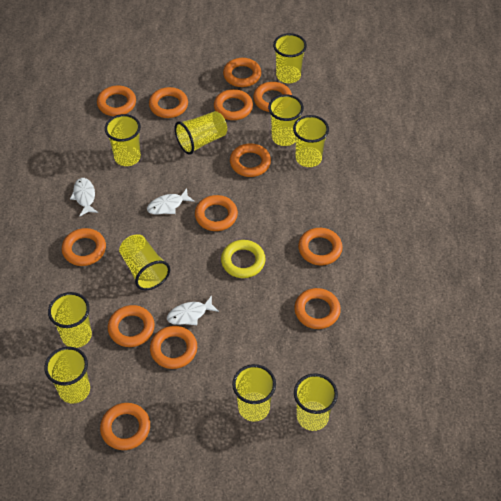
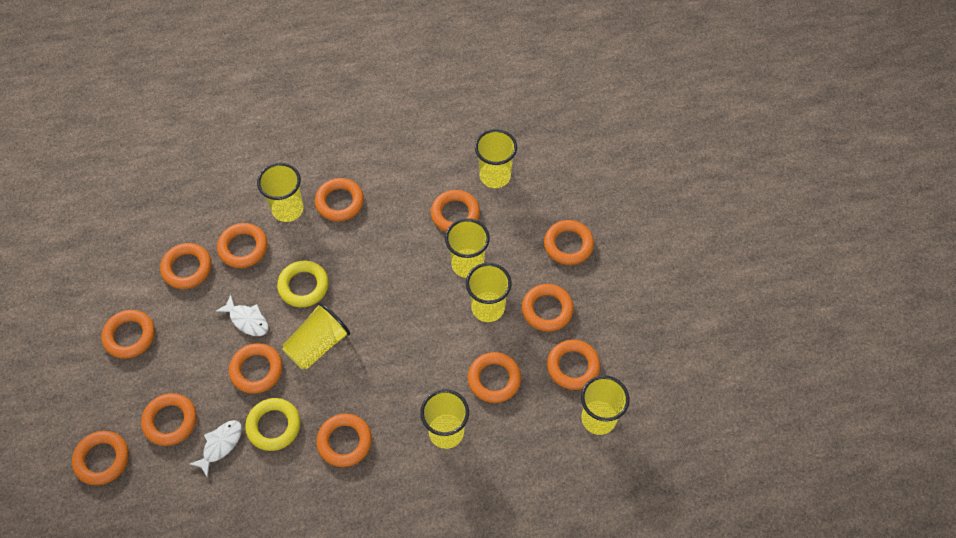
white fish: 3 -> 2
yellow cup: 10 -> 7
yellow ring: 1 -> 2

